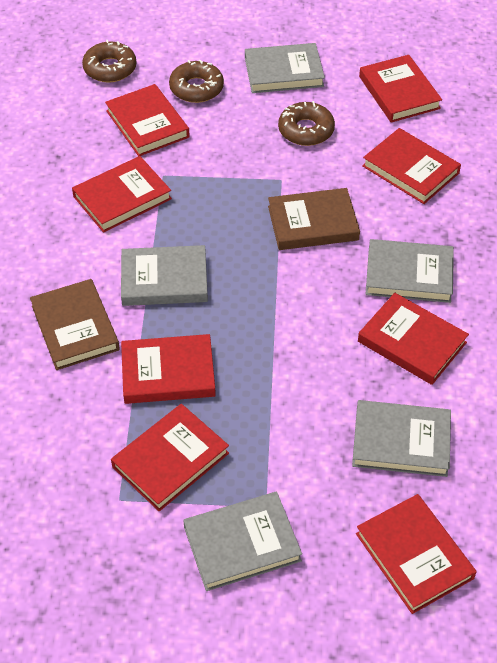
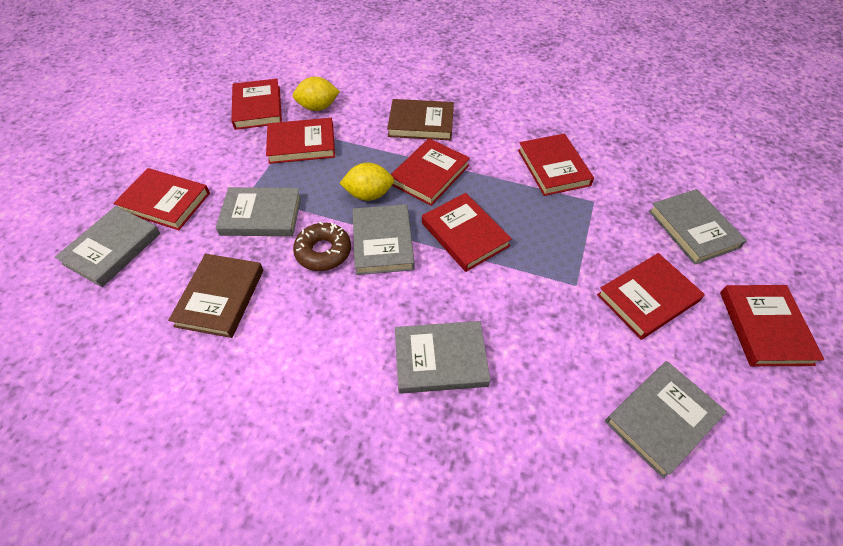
brown donut: 3 -> 1
grey book: 5 -> 6
yellow lemon: 0 -> 2

